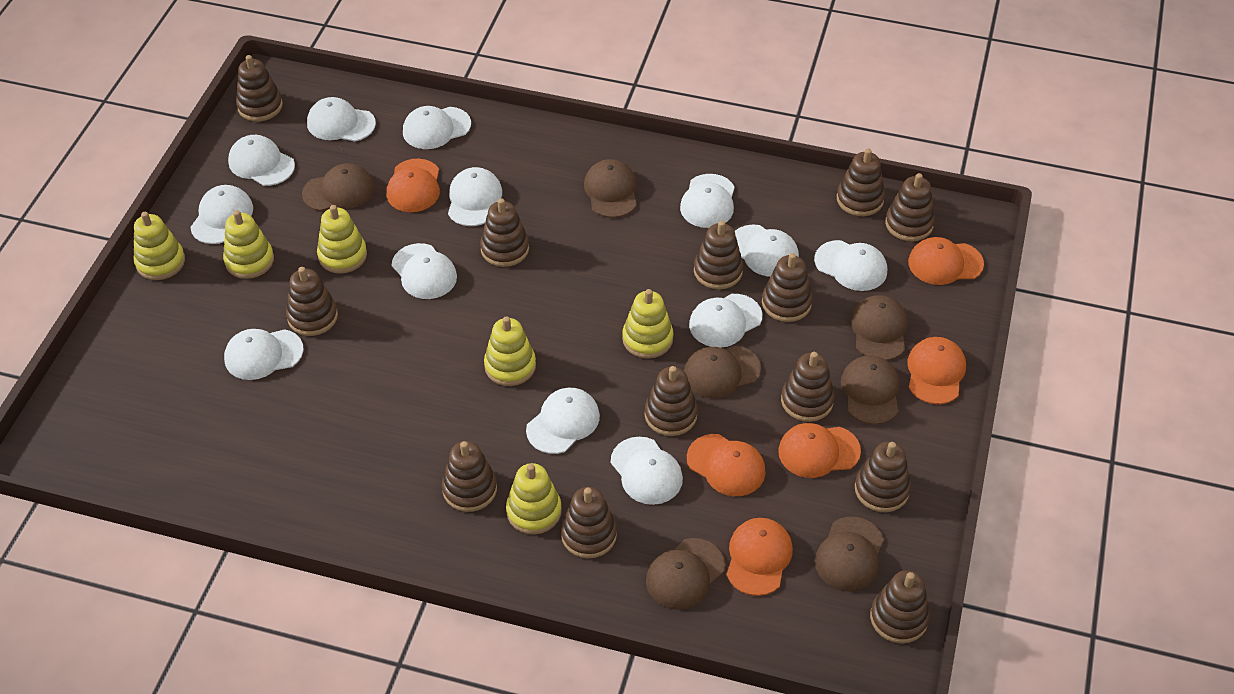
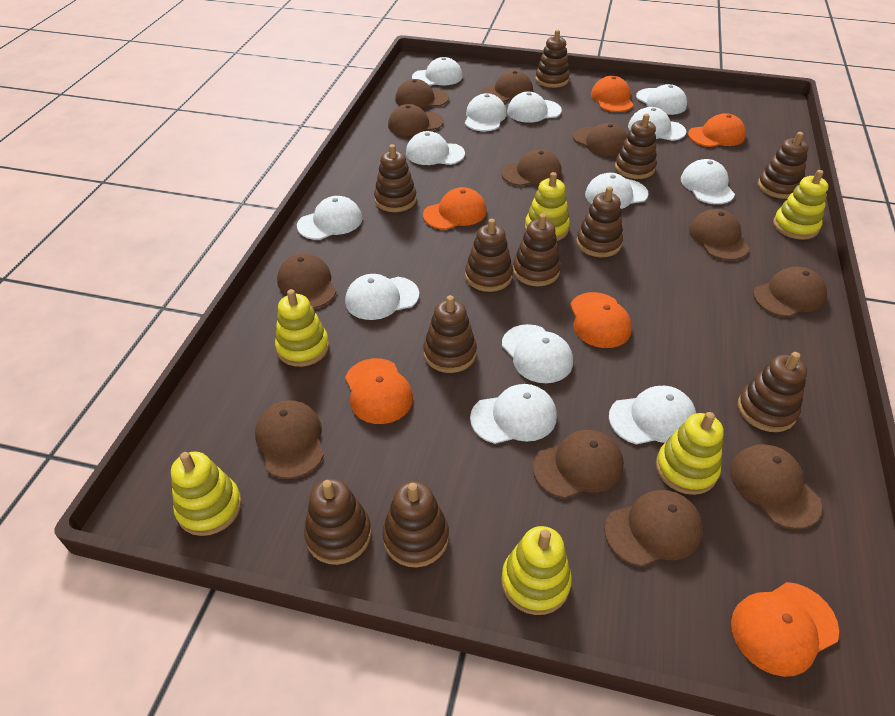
brown cap: 7 -> 12
brown stacking toy: 13 -> 11

